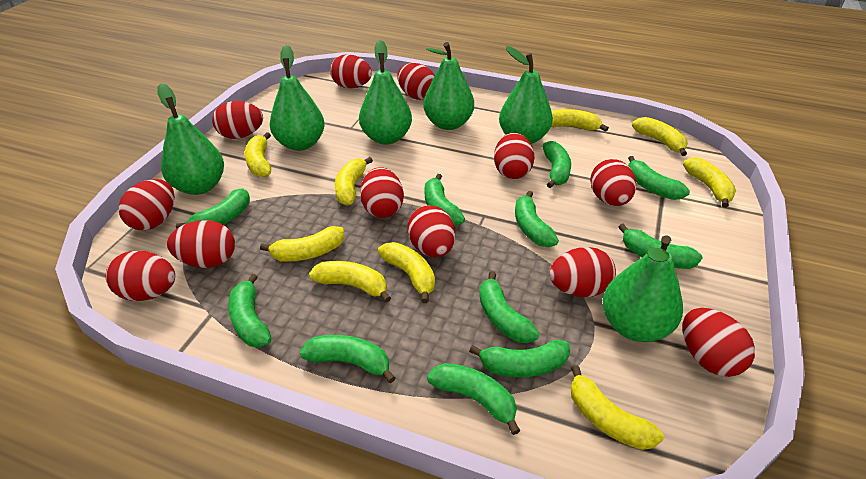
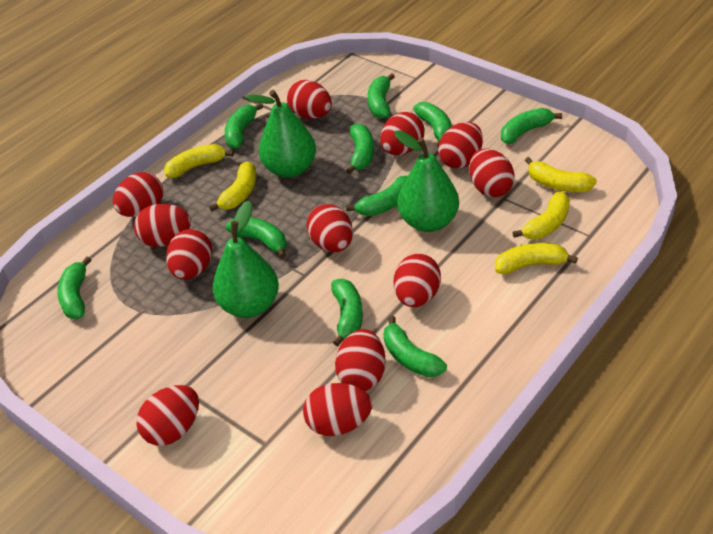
green banana: 11 -> 10
green pear: 6 -> 3
yellow banana: 9 -> 5

